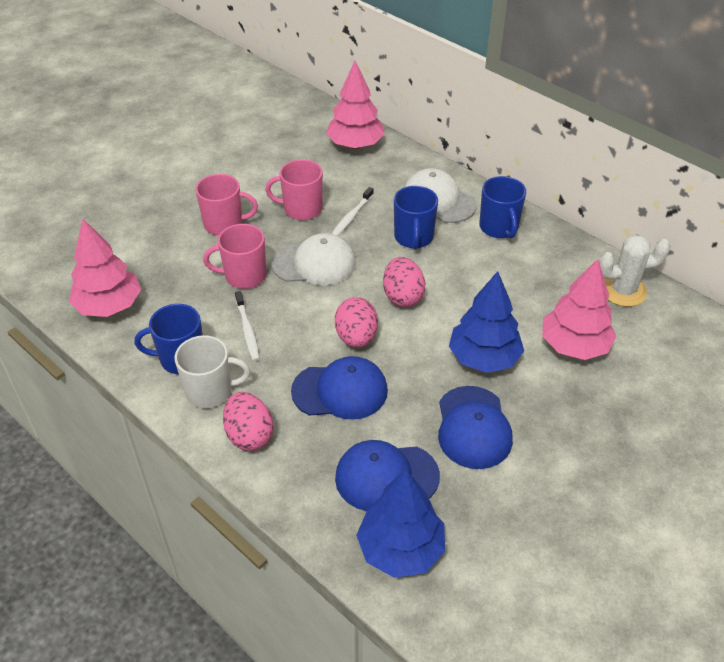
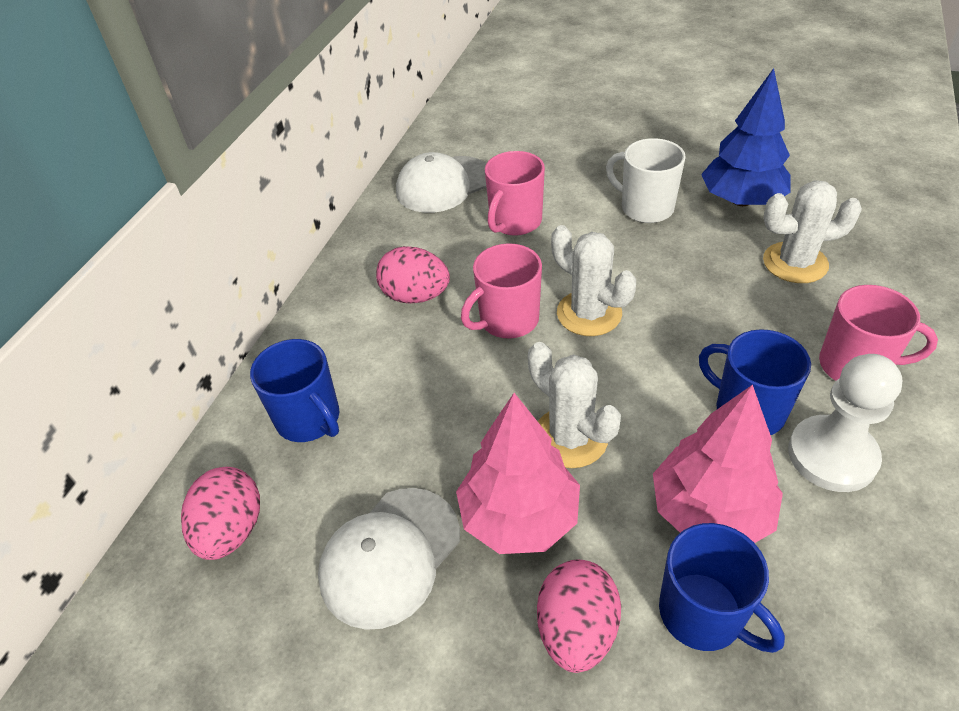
blue cap: 3 -> 0
blue tree: 2 -> 1
pink tree: 3 -> 2
white cactus: 1 -> 3
white pawn: 0 -> 1
white toothbrush: 2 -> 0

